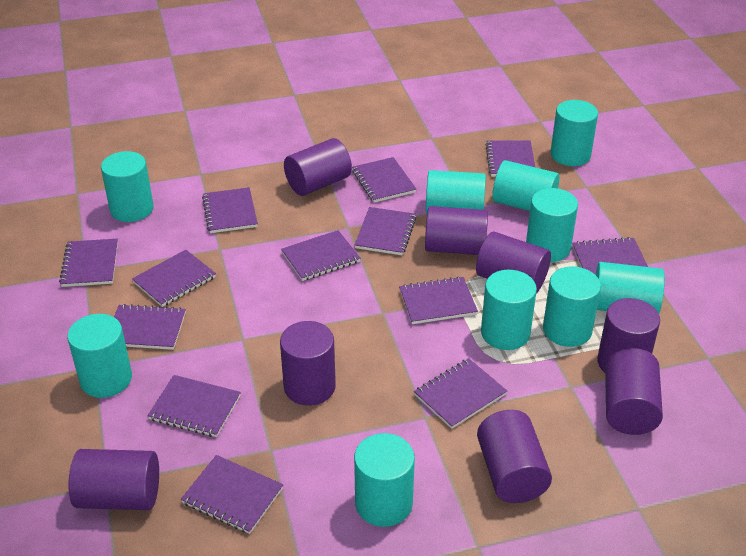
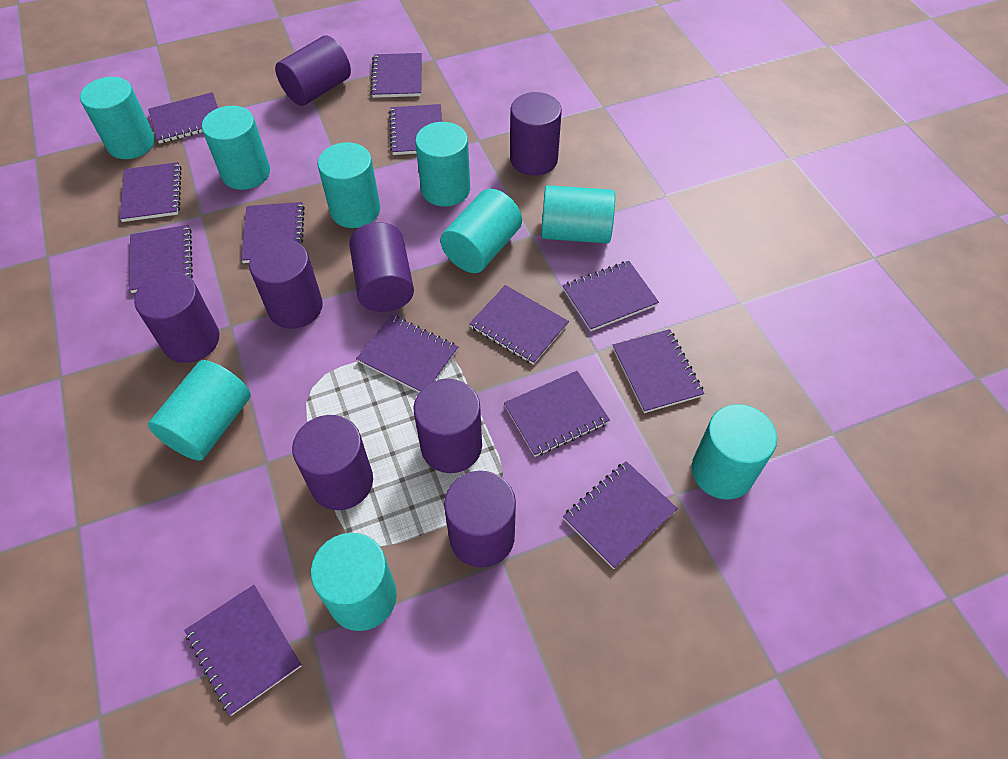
turquoise cylinder: 10 -> 9

